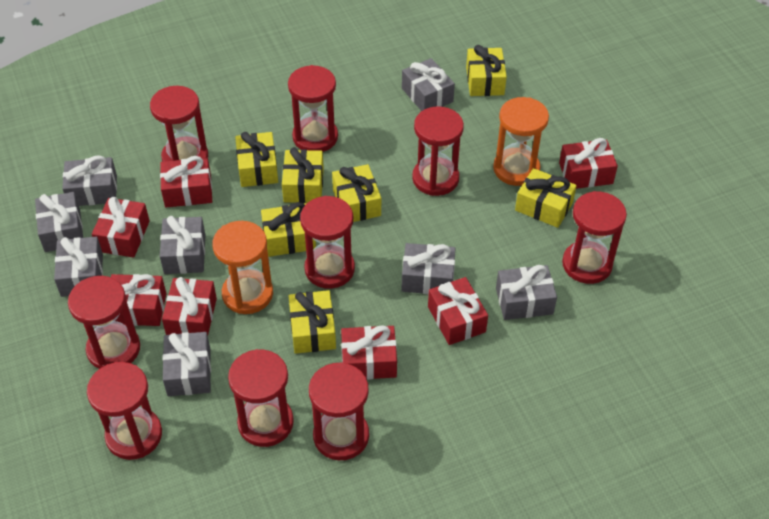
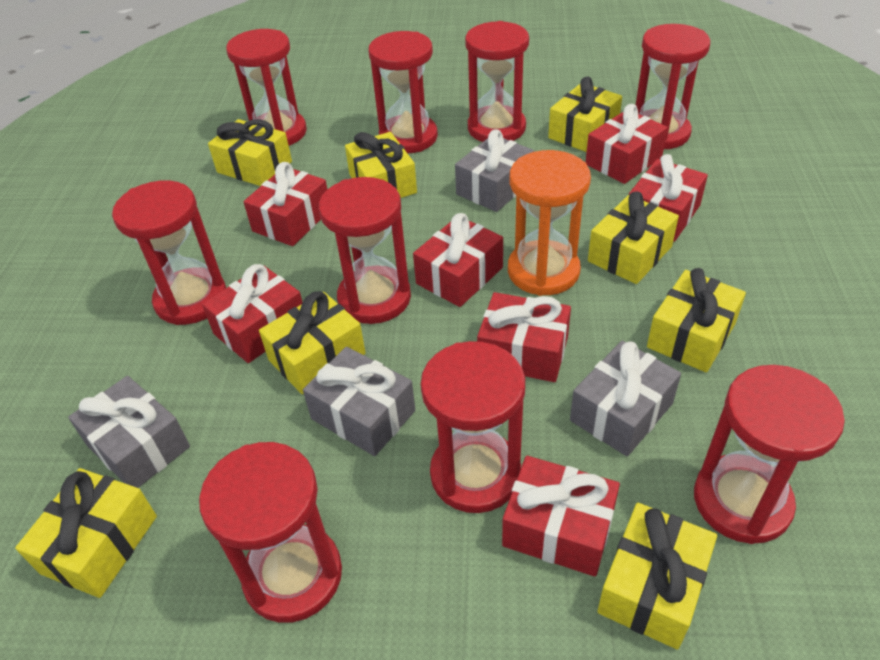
grey gift: 8 -> 4
orange hourglass: 2 -> 1
yellow gift: 7 -> 8

